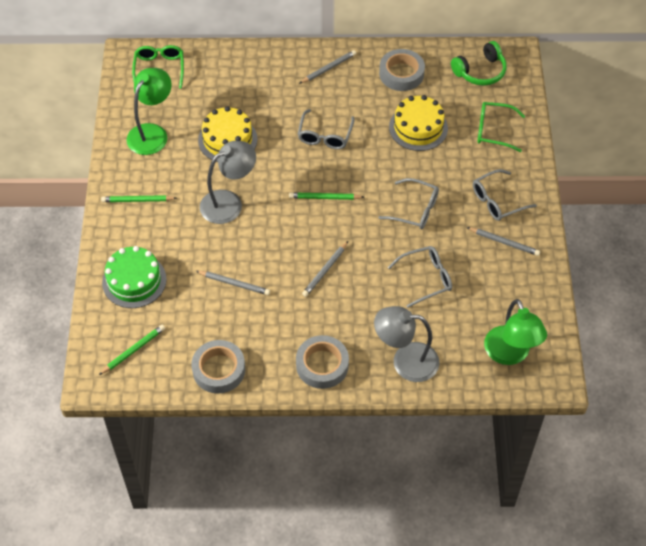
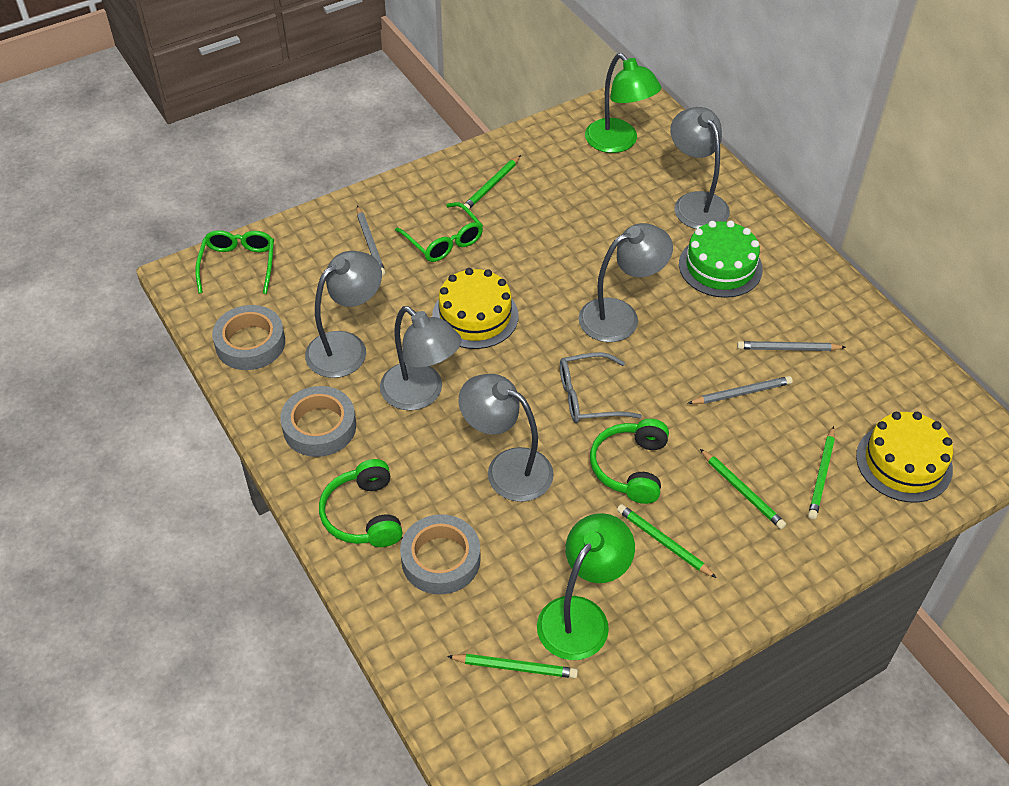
green headphones: 1 -> 2
green pencil: 3 -> 5
grey glasses: 4 -> 1
grey lamp: 2 -> 5
grey pencil: 4 -> 3

